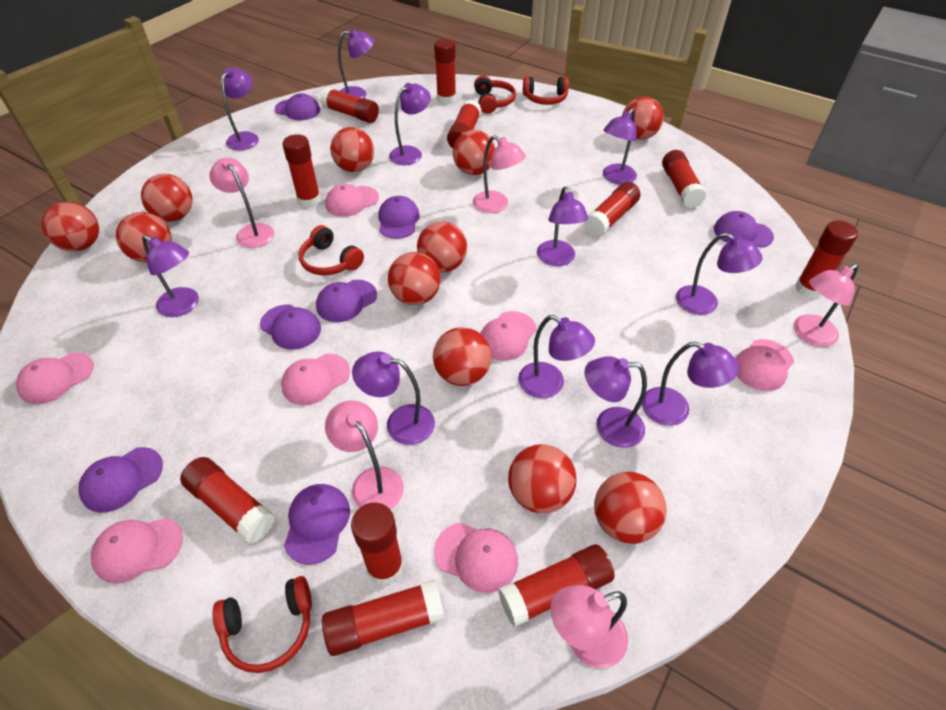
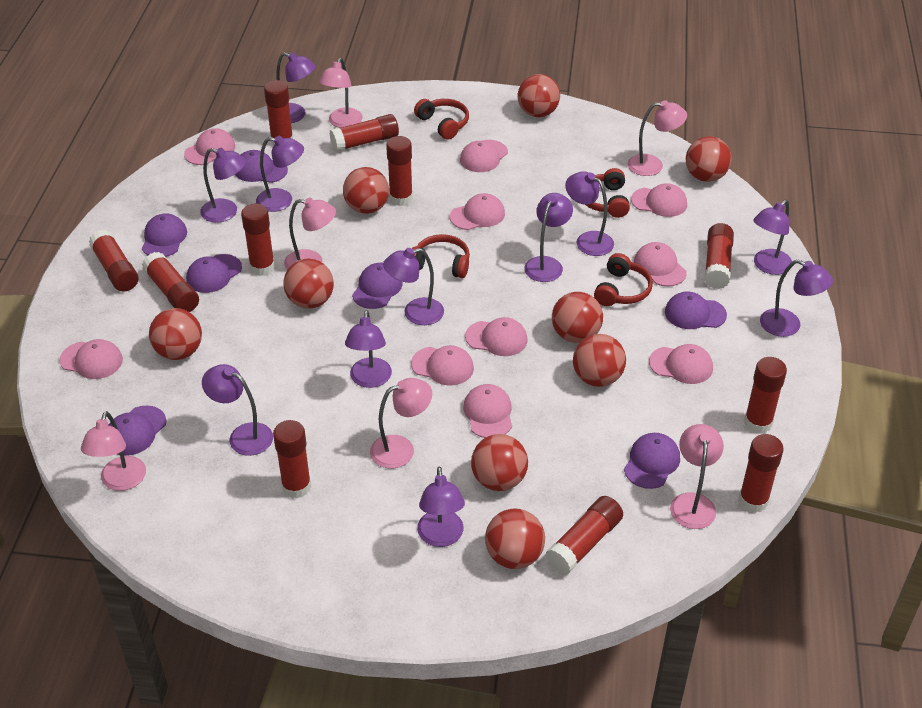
pink cap: 7 -> 10
pink lamp: 5 -> 6
red ball: 11 -> 9

